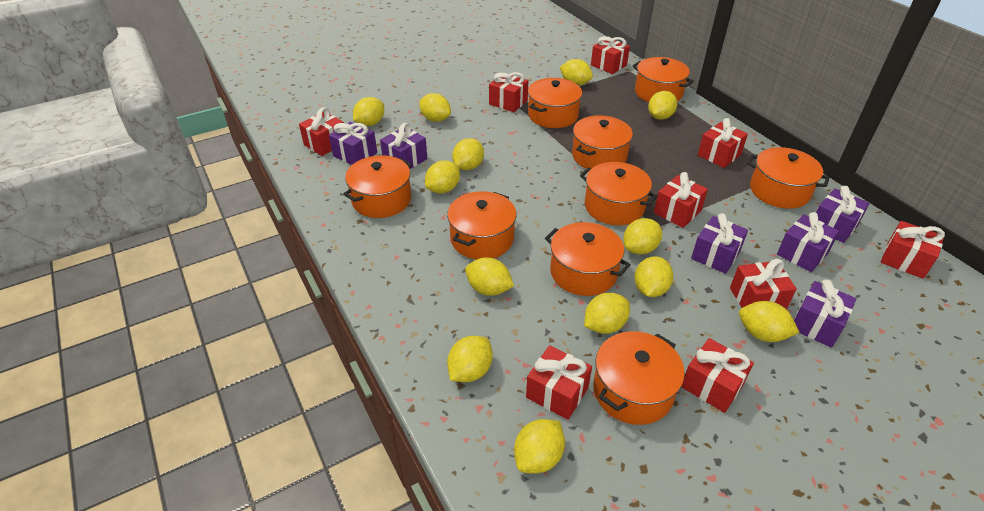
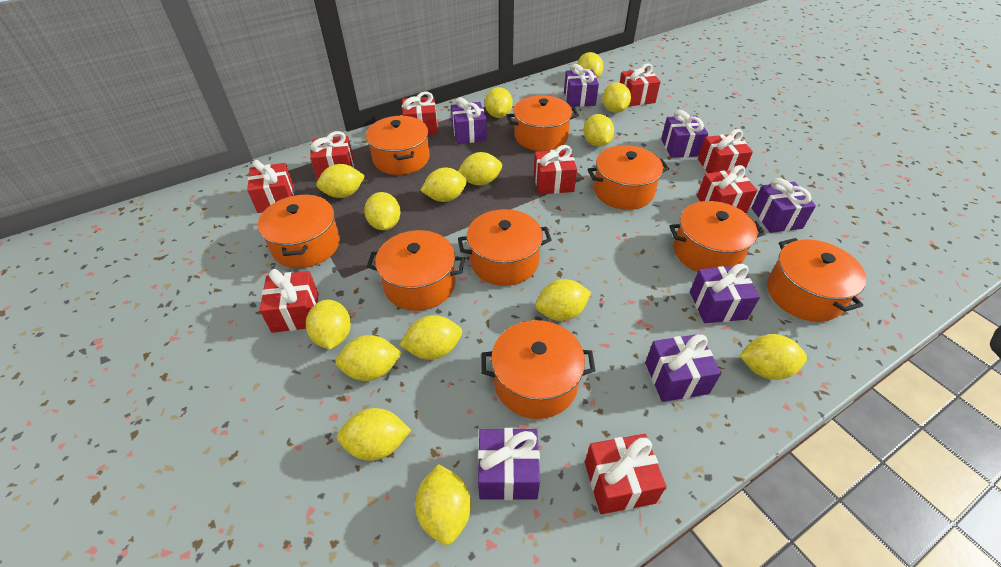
purple gift: 6 -> 7
yellow lemon: 13 -> 15

